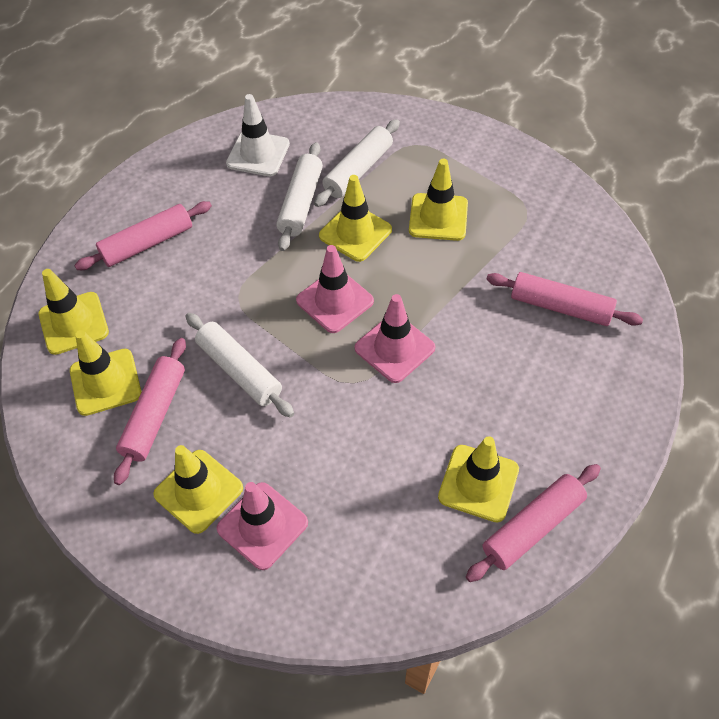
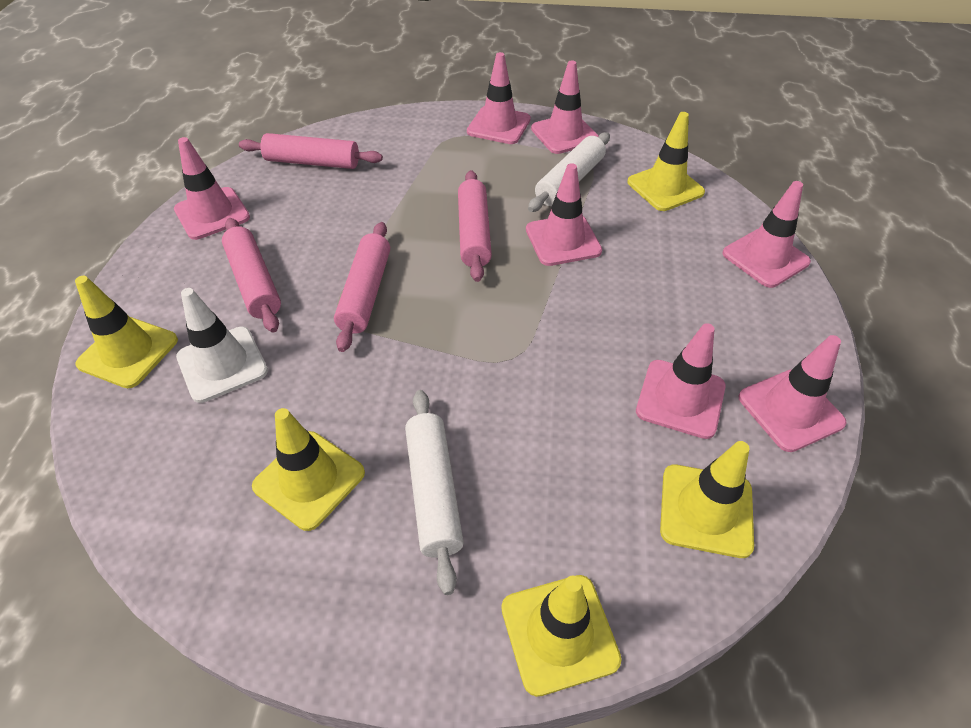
pink traffic cone: 3 -> 7
white rolling pin: 3 -> 2
yellow traffic cone: 6 -> 5

